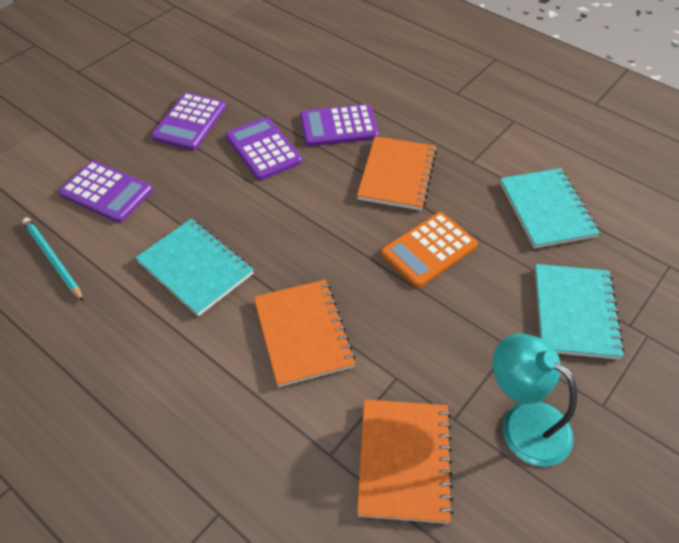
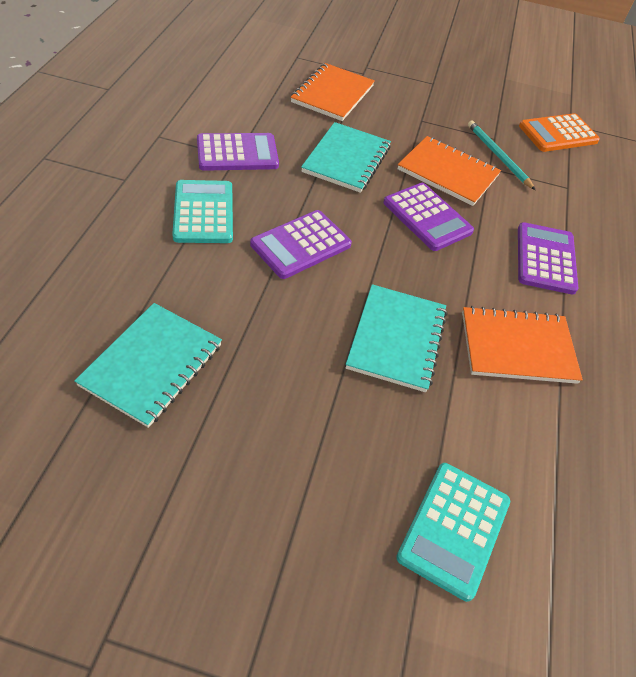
turquoise calculator: 0 -> 2
turquoise lamp: 1 -> 0

